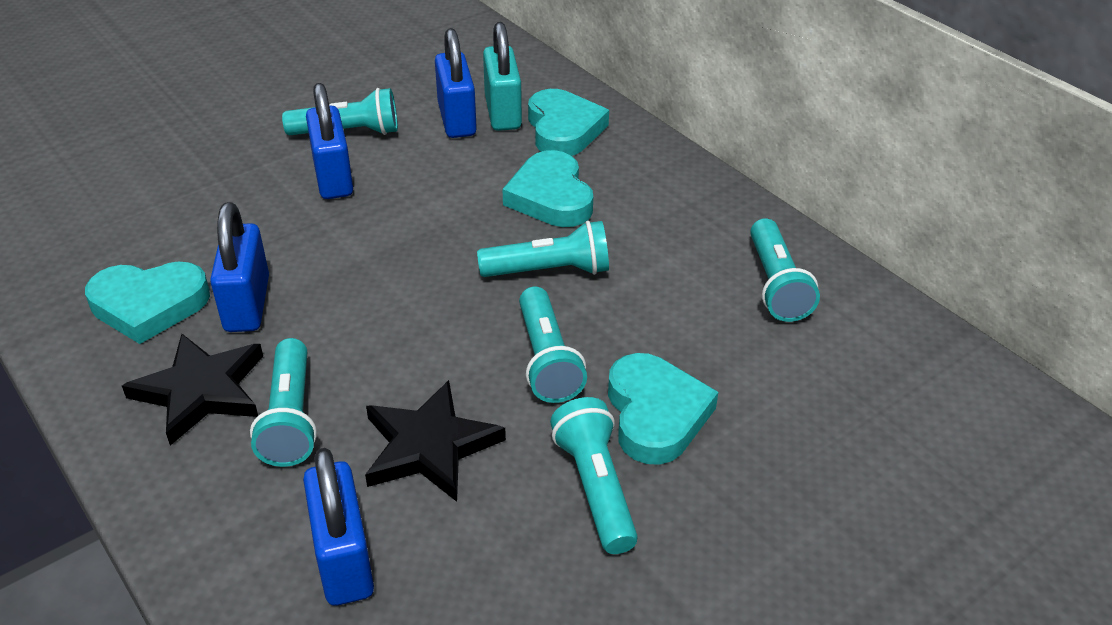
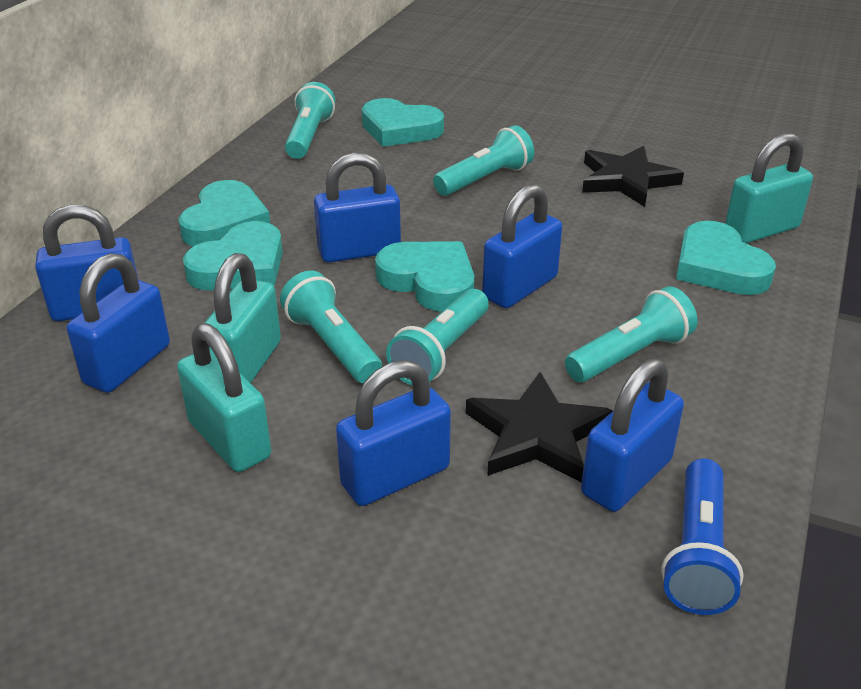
blue flashlight: 0 -> 1
blue padlock: 4 -> 6
turquoise flashlight: 6 -> 5
turquoise heart: 4 -> 5
turquoise padlock: 1 -> 3

